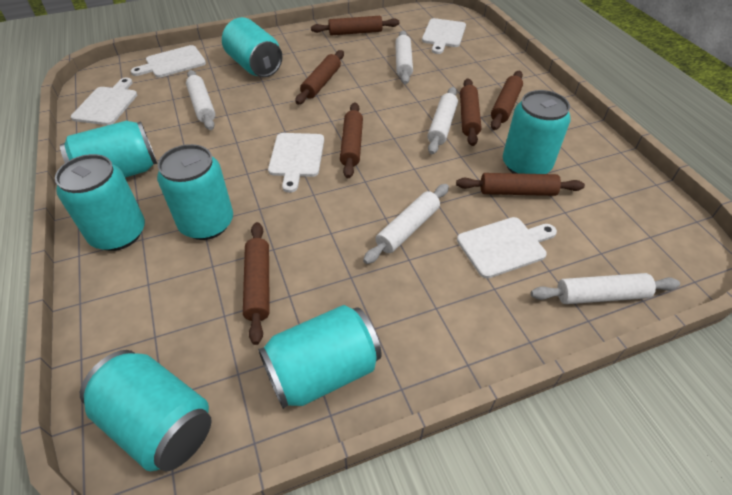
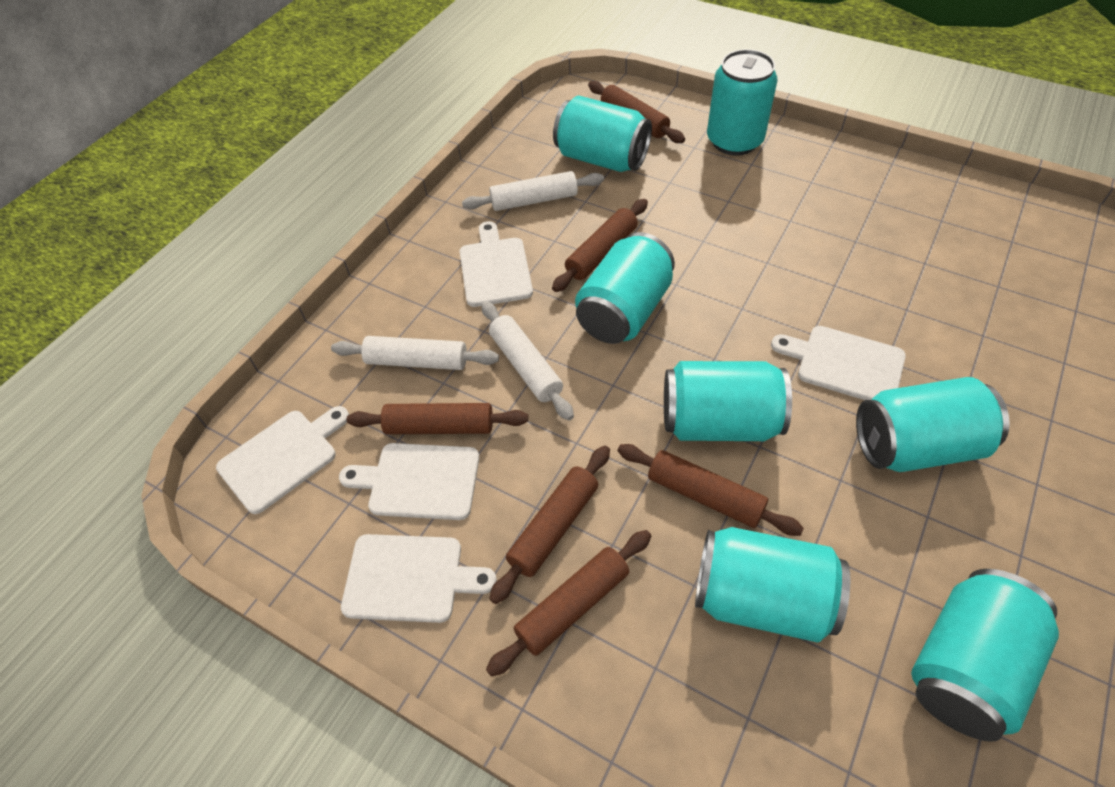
brown rolling pin: 7 -> 6
white rolling pin: 5 -> 3

